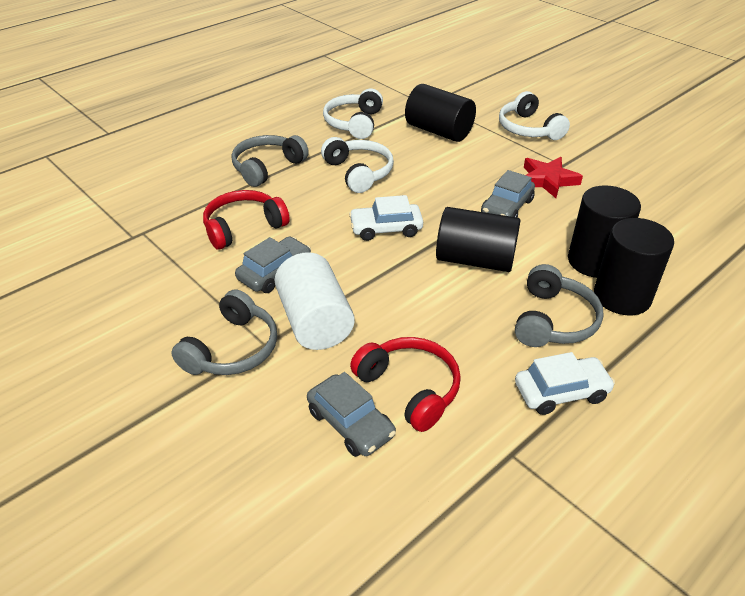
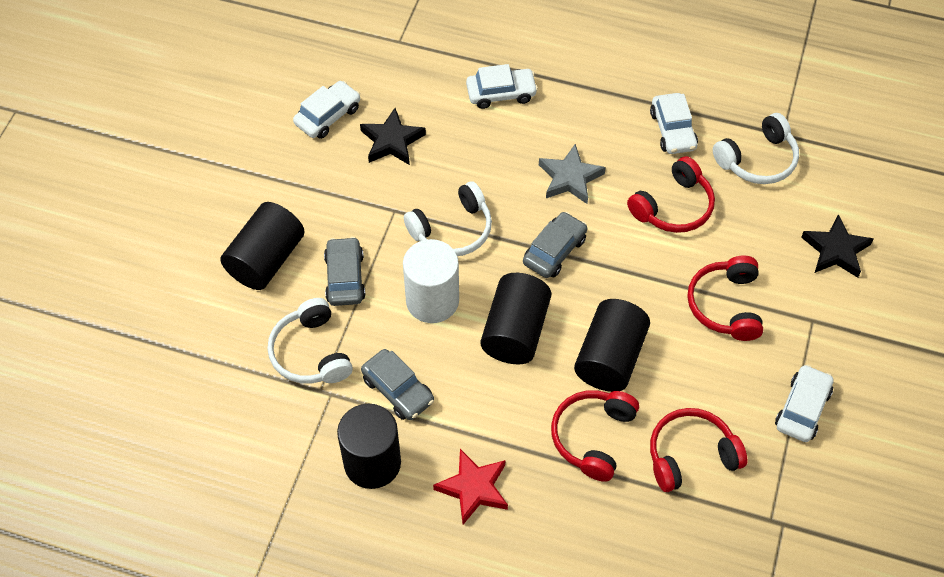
black star: 0 -> 2
grey headphones: 3 -> 0
grey star: 0 -> 1
red headphones: 2 -> 4
white car: 2 -> 4

